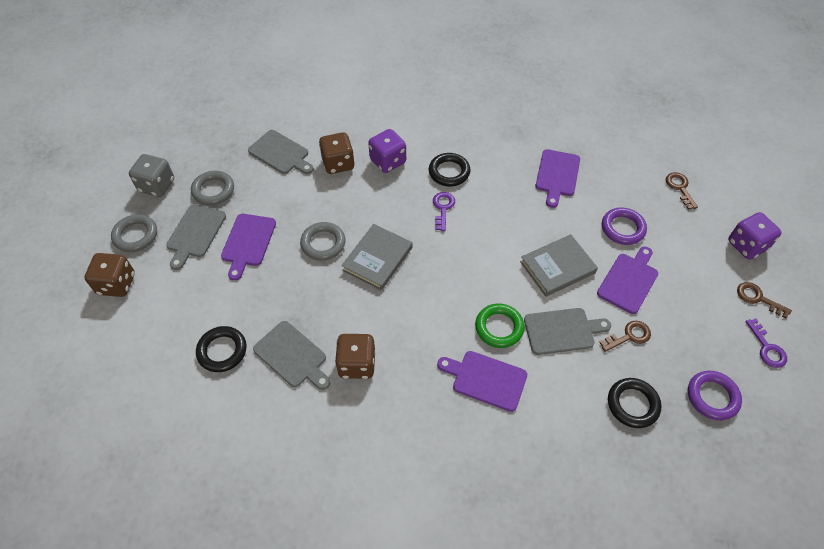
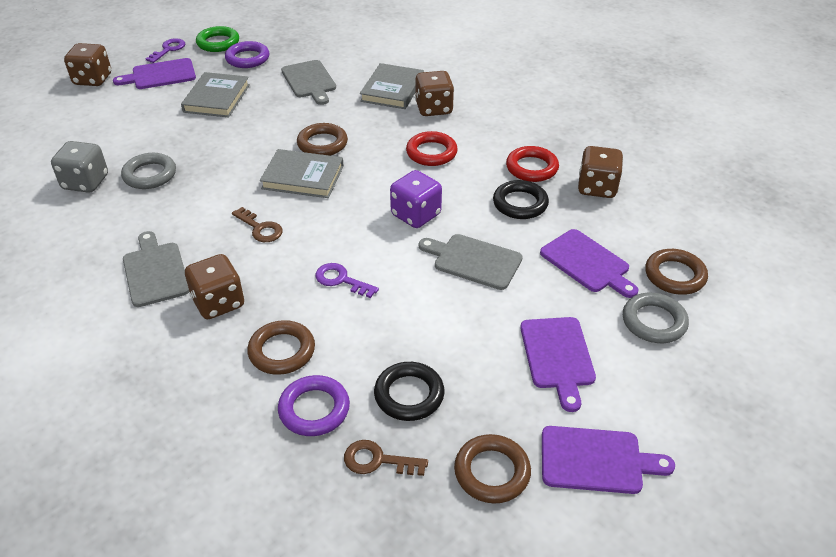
black ring: 3 -> 2
brown dice: 3 -> 4
brown key: 3 -> 2
brown ring: 0 -> 4
grey book: 2 -> 3
grey cutting board: 4 -> 3
grey ring: 3 -> 2
purple dice: 2 -> 1
red ring: 0 -> 2

